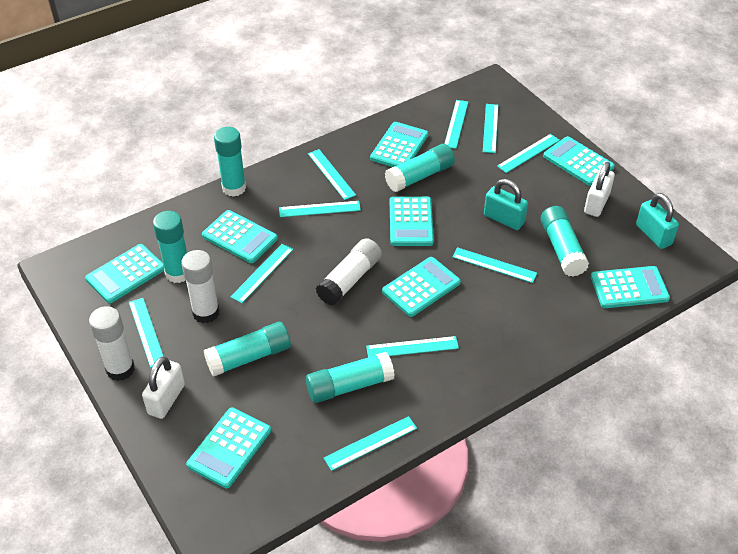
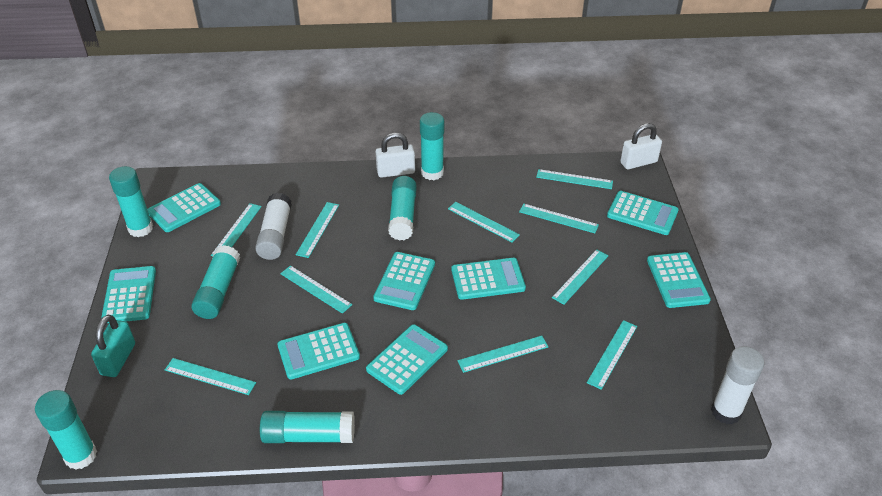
turquoise padlock: 2 -> 1
white glue stick: 3 -> 2

